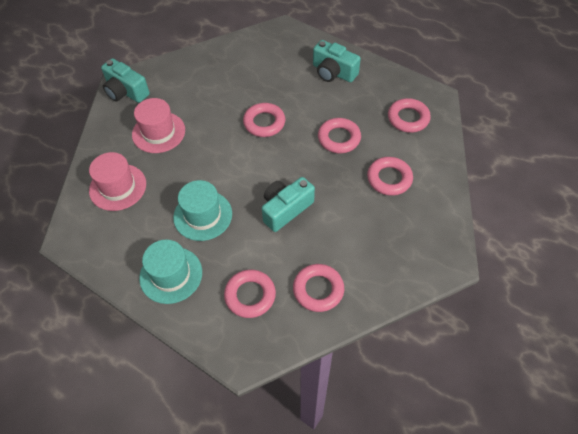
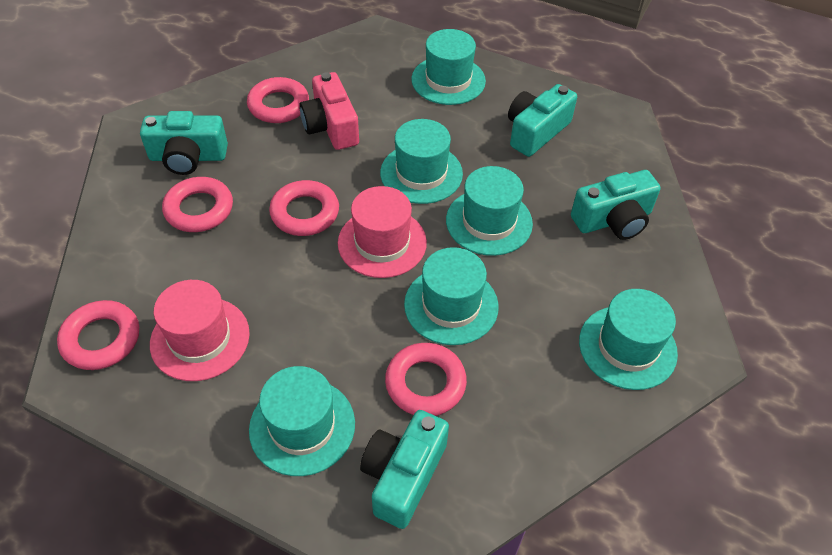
pink camera: 0 -> 1
pink ring: 6 -> 5
turquoise camera: 3 -> 4
turquoise hat: 2 -> 6

